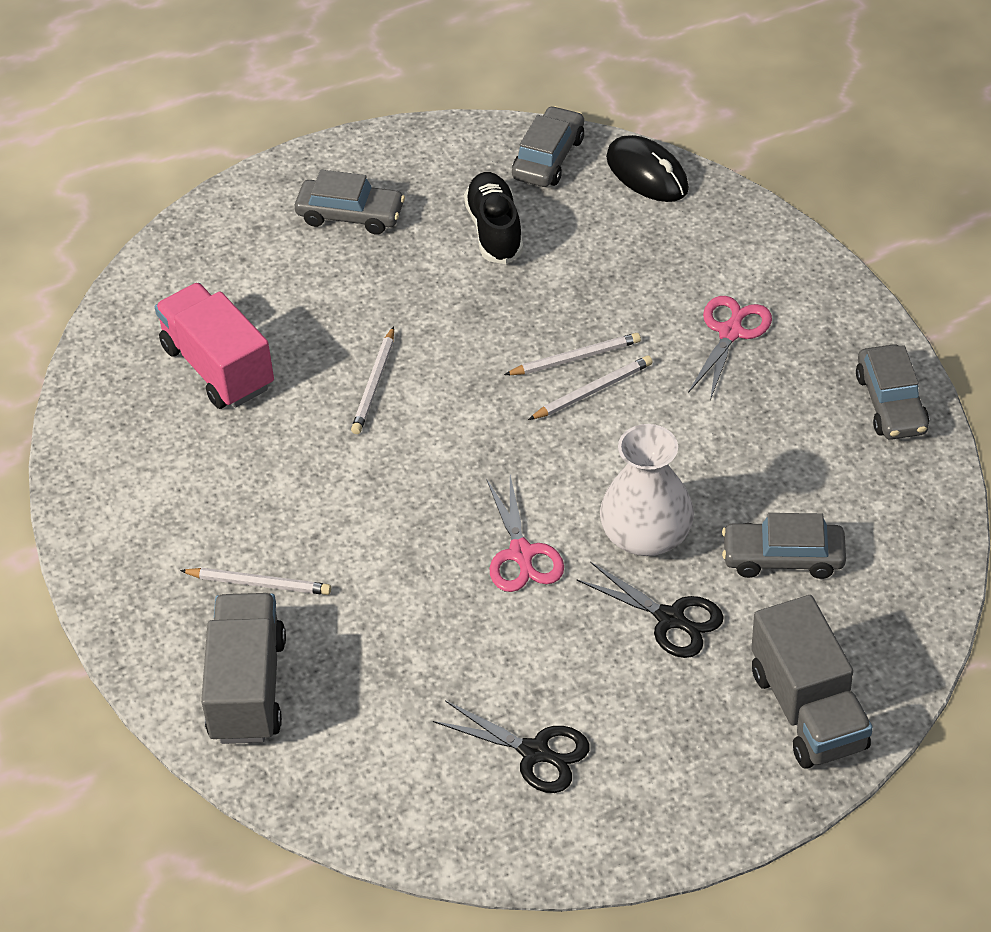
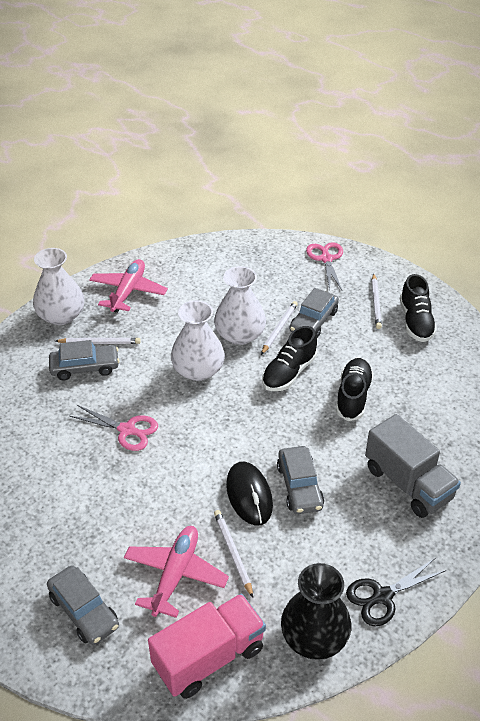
black scissors: 2 -> 1
black shoe: 1 -> 3
black vase: 0 -> 1
grey truck: 2 -> 1
pink plane: 0 -> 2
white vase: 1 -> 3

